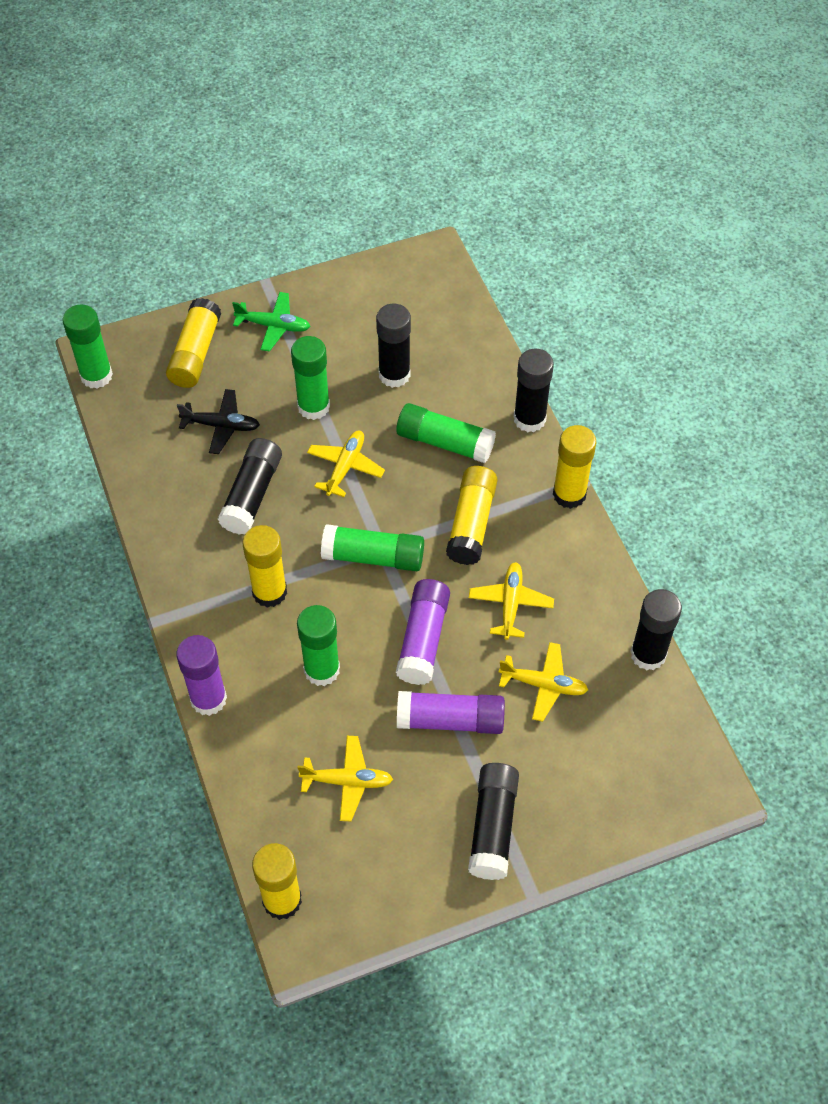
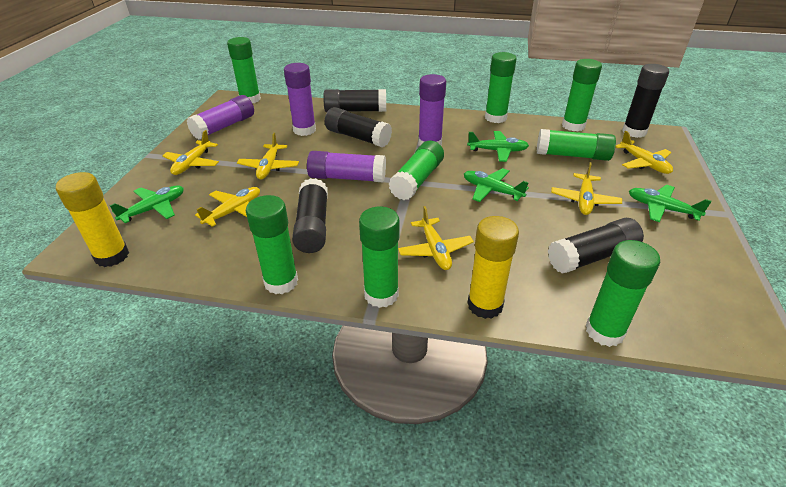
black plane: 1 -> 0
green glue stick: 5 -> 8
green plane: 1 -> 4
purple glue stick: 3 -> 4
yellow glue stick: 5 -> 2
yellow plane: 4 -> 6

